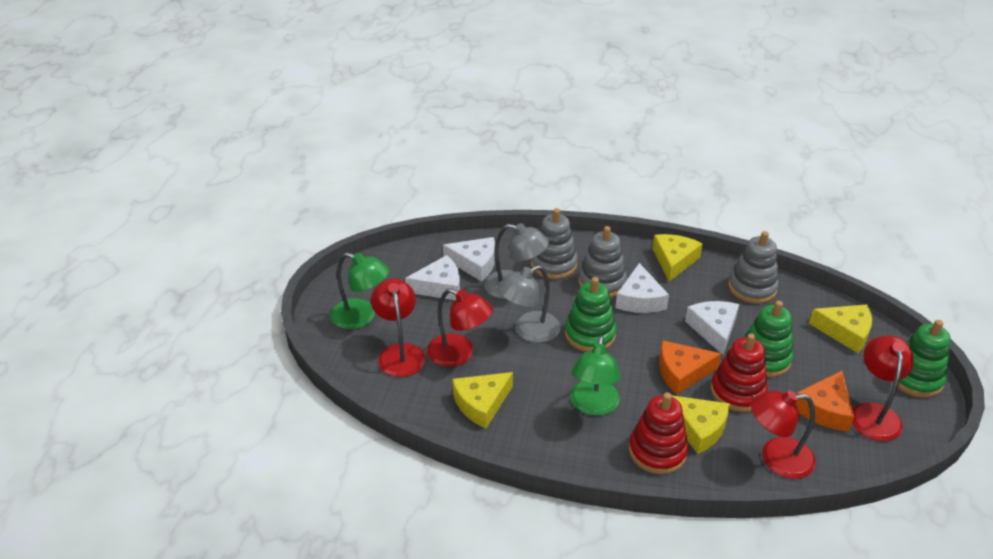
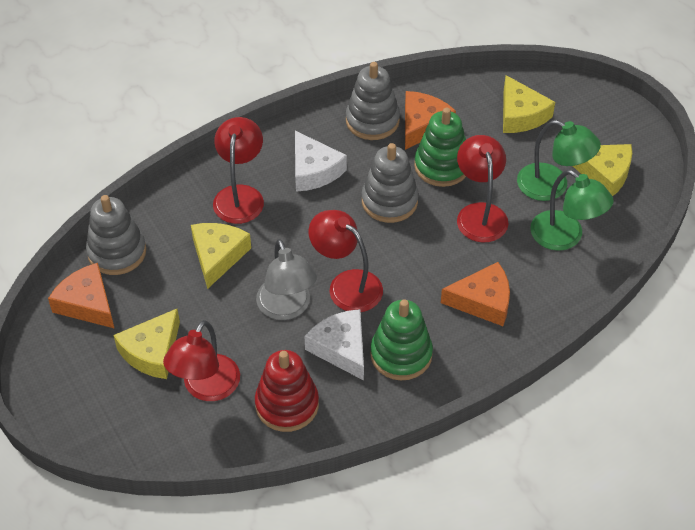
green stacking toy: 3 -> 2
grey lamp: 2 -> 1
orange cheese: 2 -> 3
red stacking toy: 2 -> 1
white cheese: 4 -> 2

